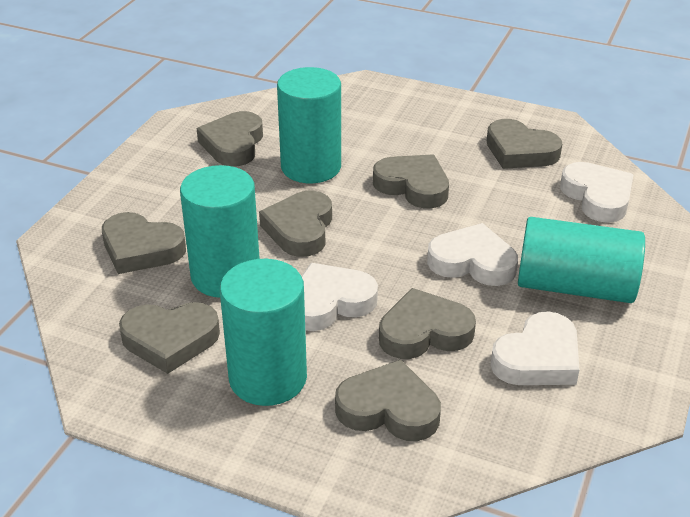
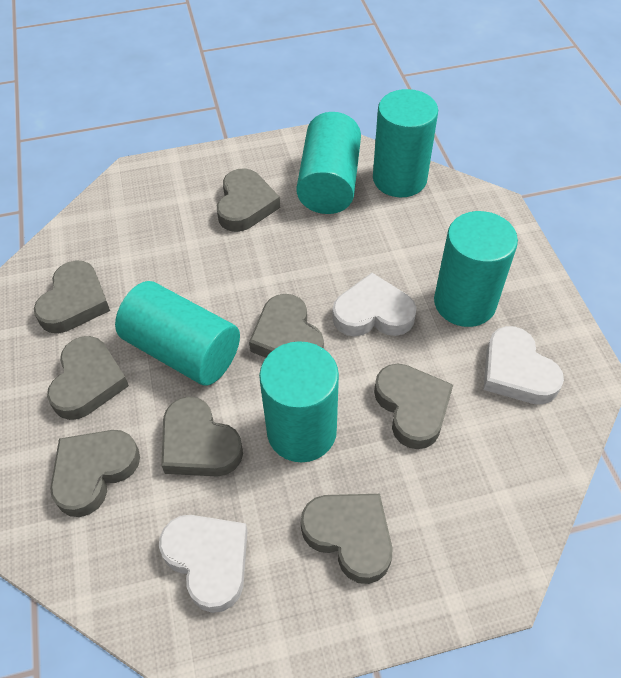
turquoise cylinder: 4 -> 5
white heart: 4 -> 3

